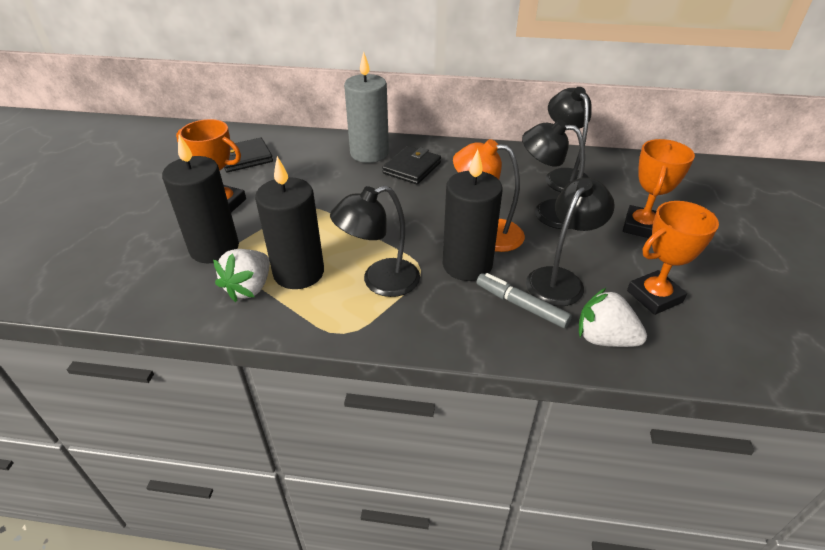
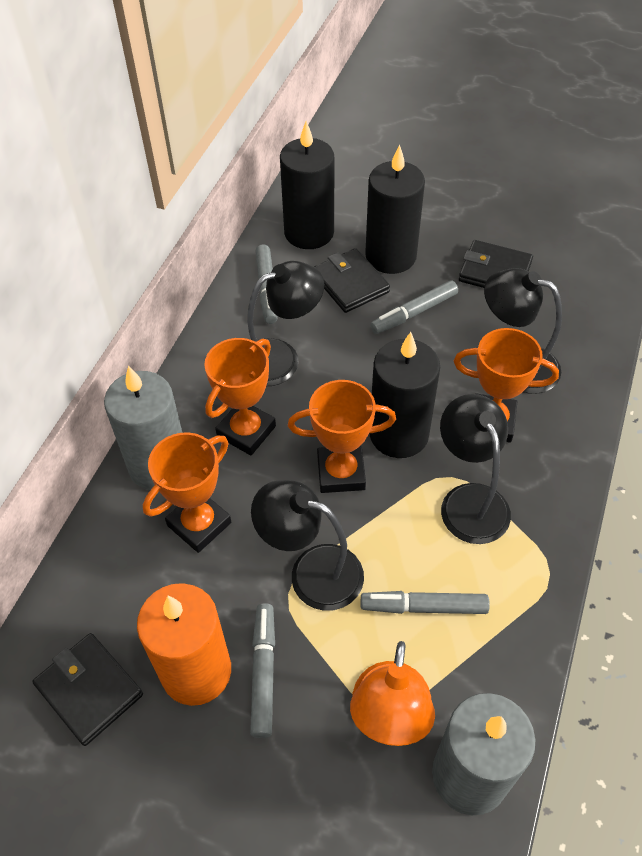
black wallet: 2 -> 3
grey candle: 1 -> 2
grey marker: 1 -> 4
orange candle: 0 -> 1
orange trophy: 3 -> 4
white strawberry: 2 -> 0

